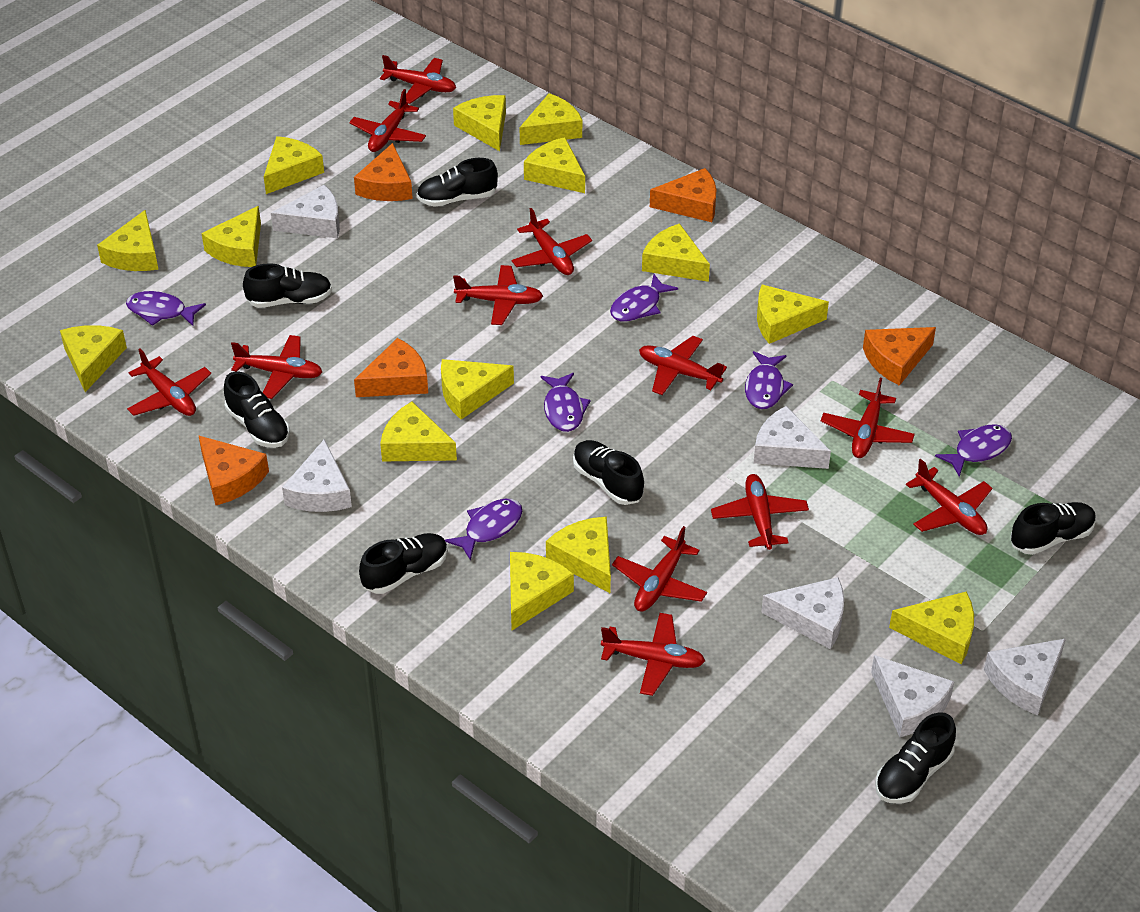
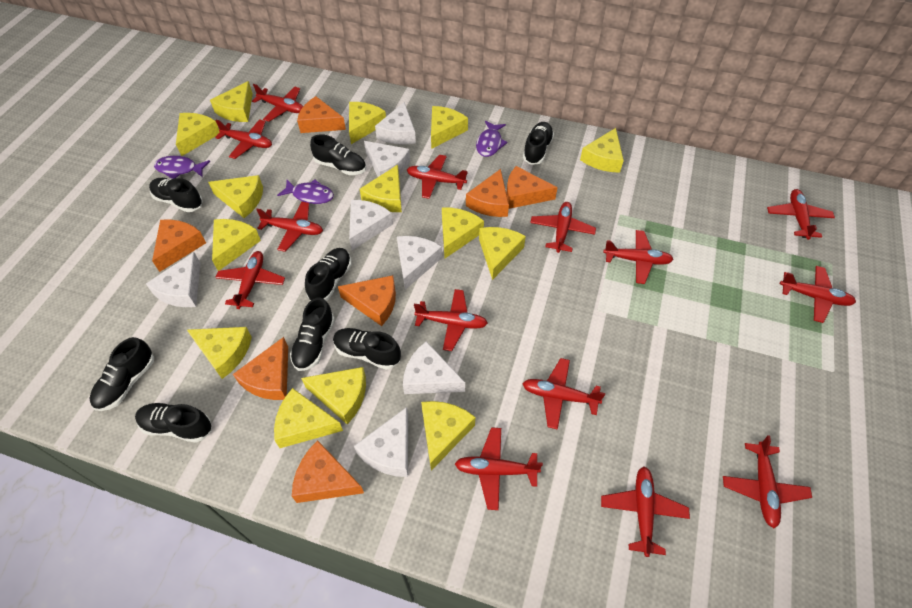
black shoe: 7 -> 8
orange cheese: 5 -> 7
purple fish: 6 -> 3
red plane: 12 -> 14
white cheese: 6 -> 7

